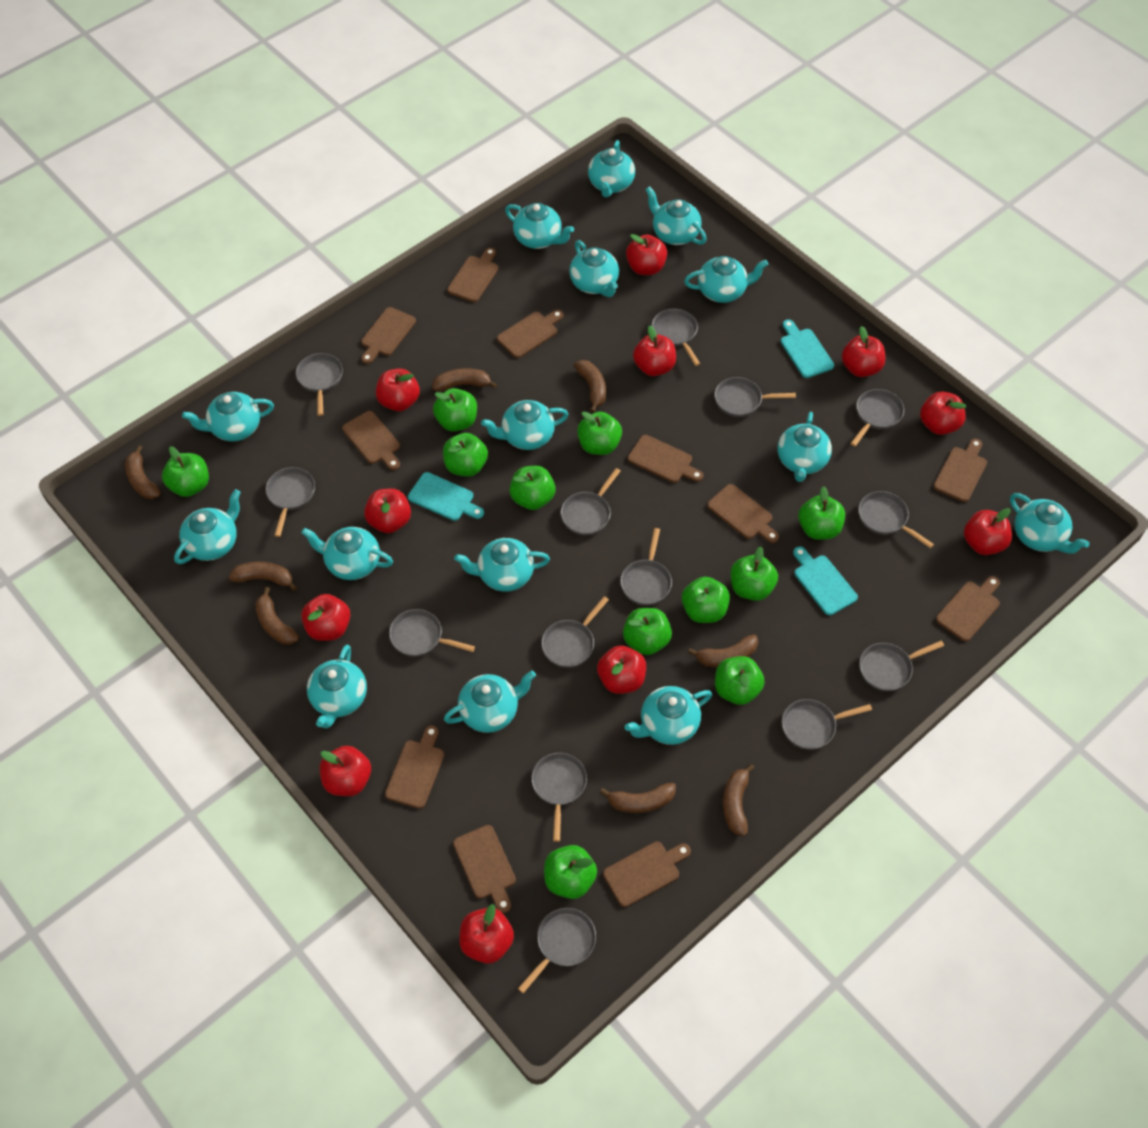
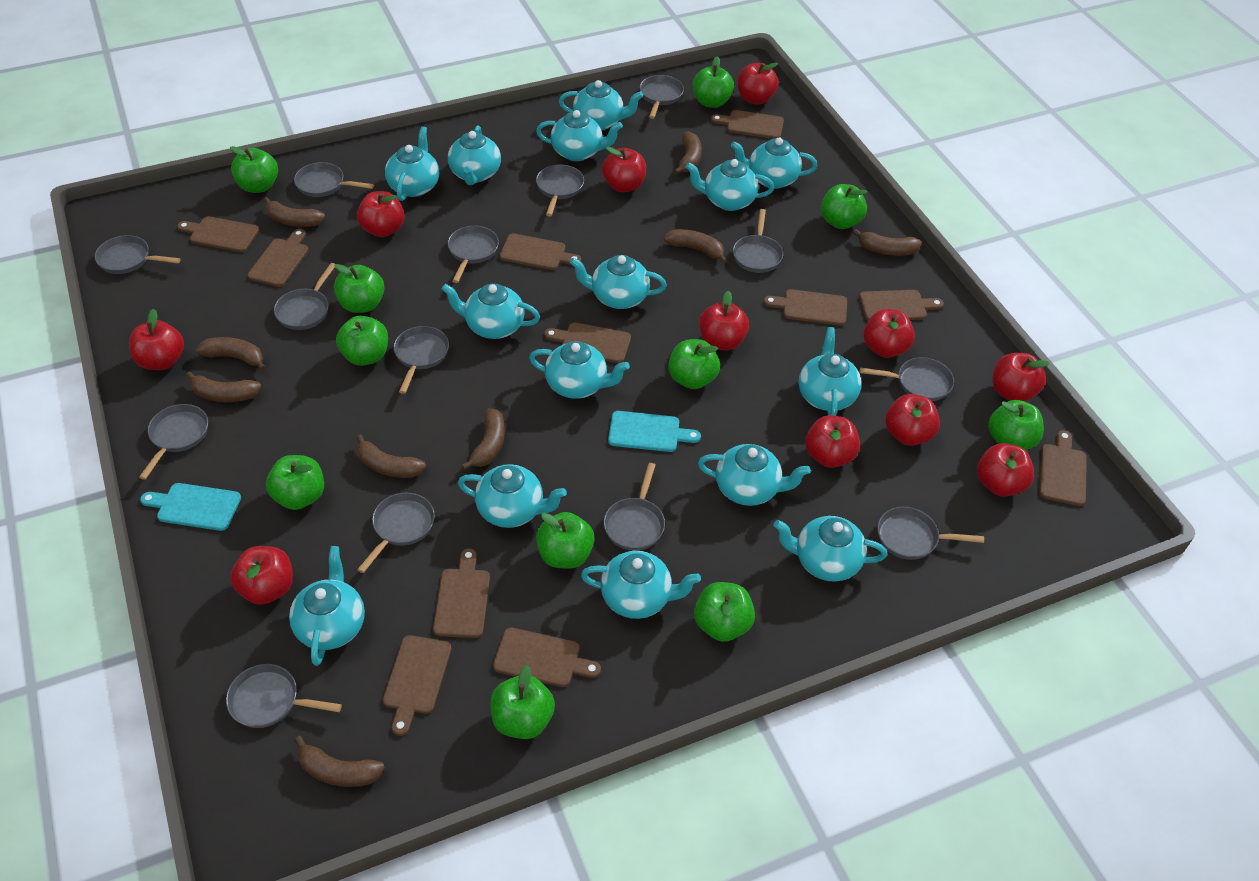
brown banana: 8 -> 9
turquoise cutting board: 3 -> 2

